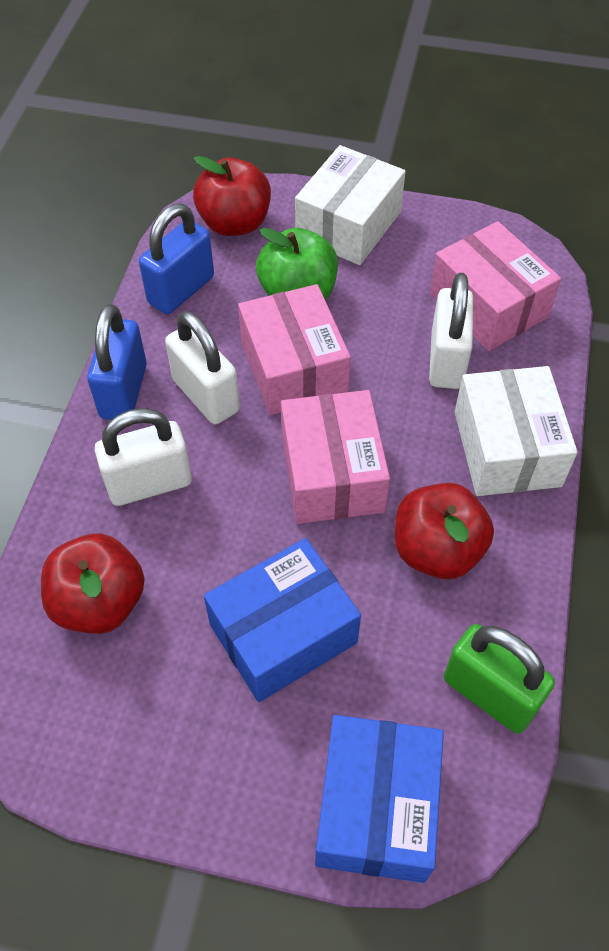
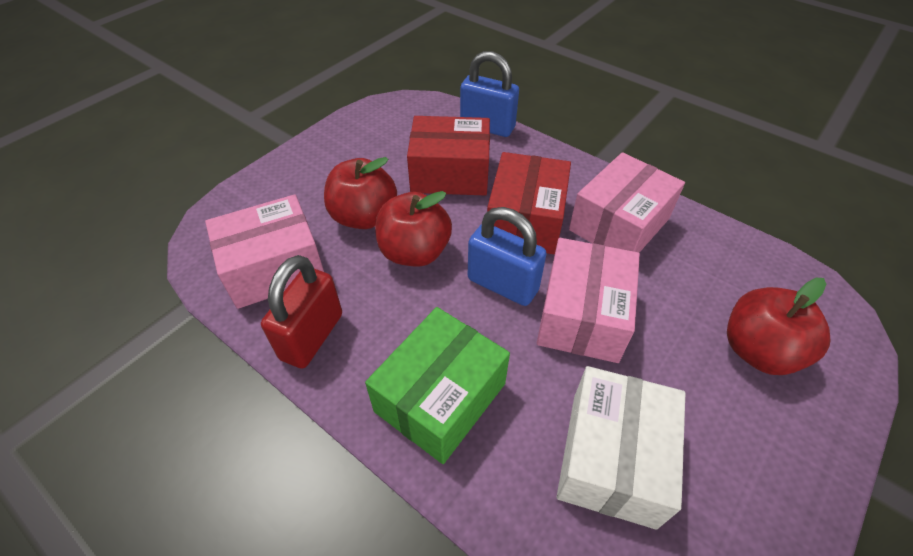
blue box: 2 -> 0
green apple: 1 -> 0
green box: 0 -> 1
green padlock: 1 -> 0
red box: 0 -> 2
red padlock: 0 -> 1
white box: 2 -> 1
white padlock: 3 -> 0

